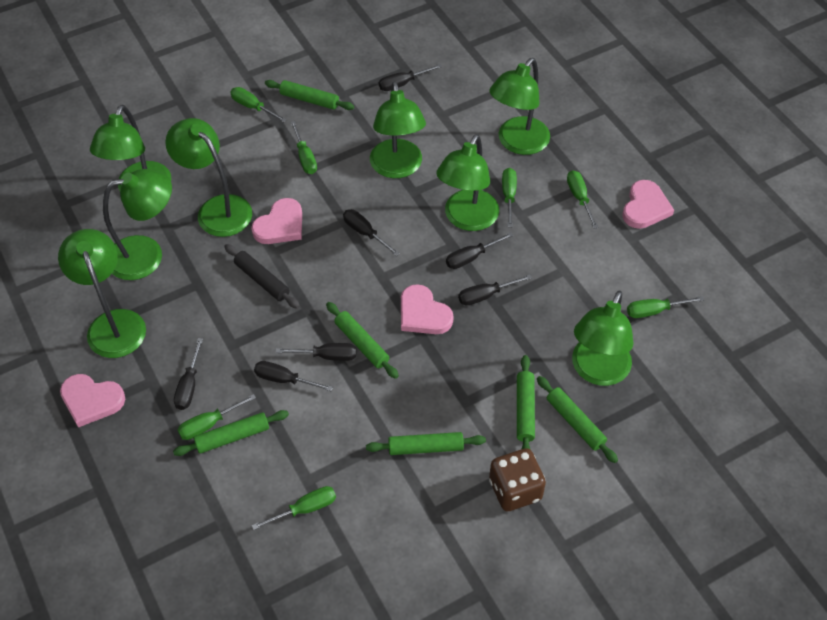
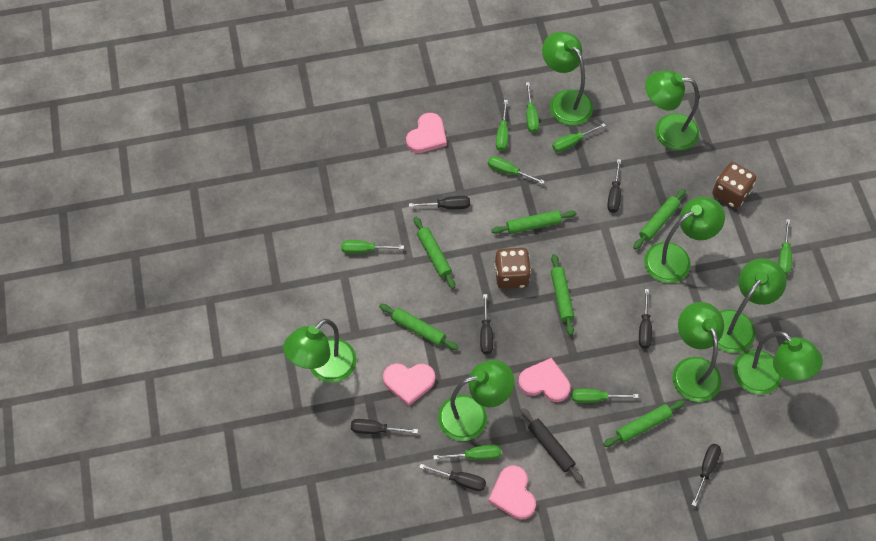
brown dice: 1 -> 2
green screwdriver: 7 -> 8

